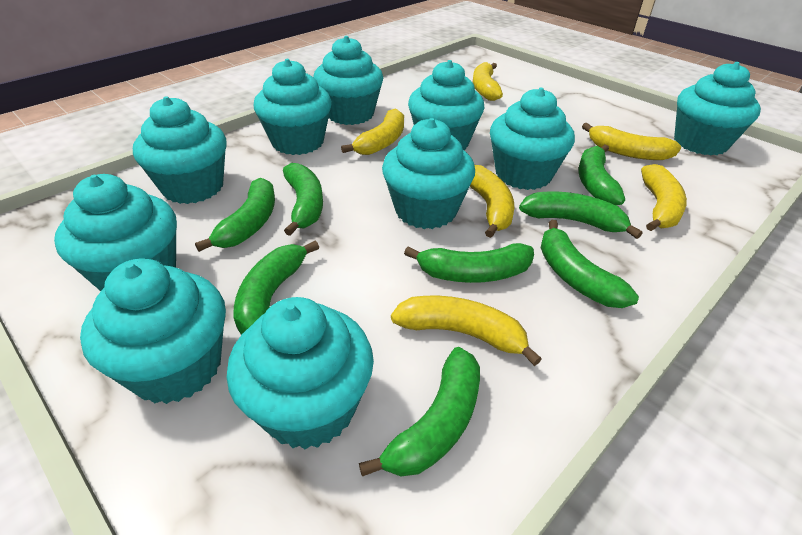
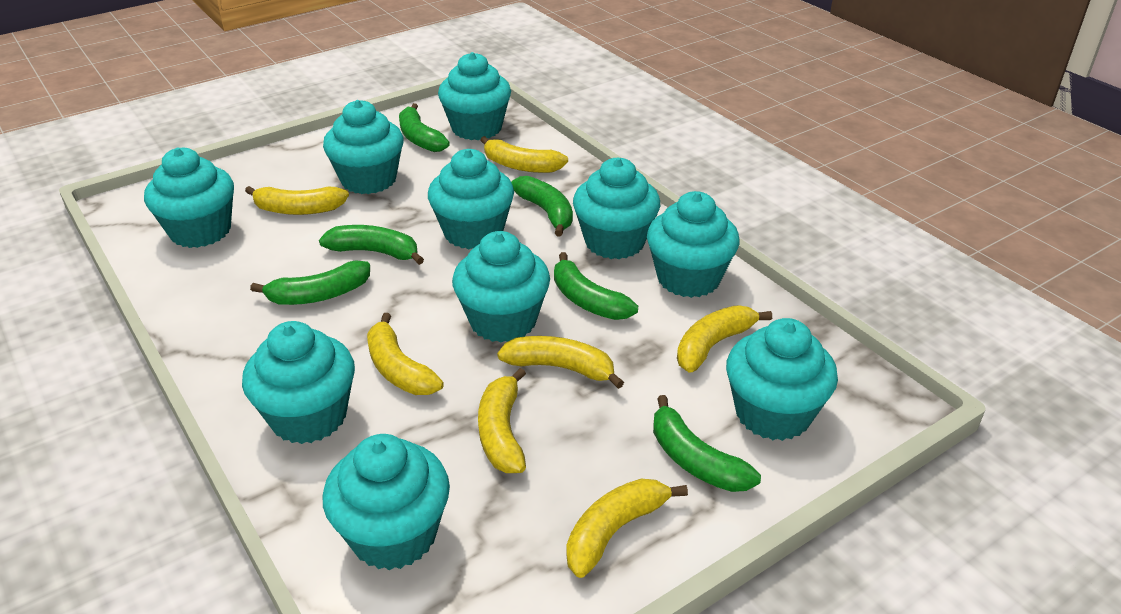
green banana: 8 -> 6
yellow banana: 6 -> 7

